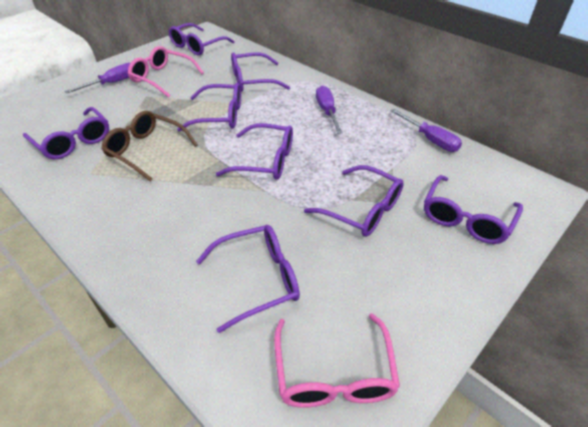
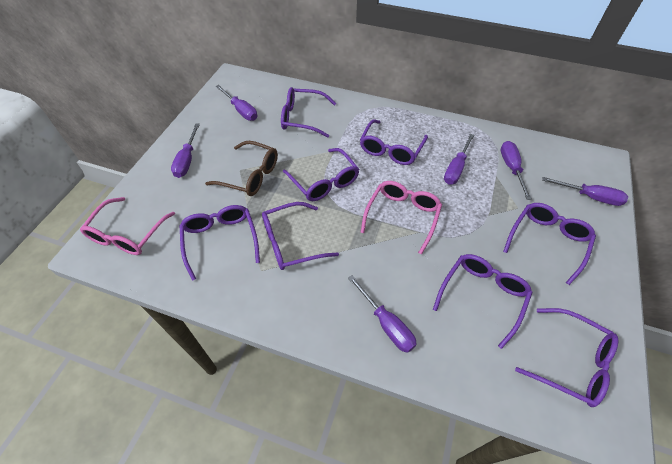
purple screwdriver: 3 -> 6

